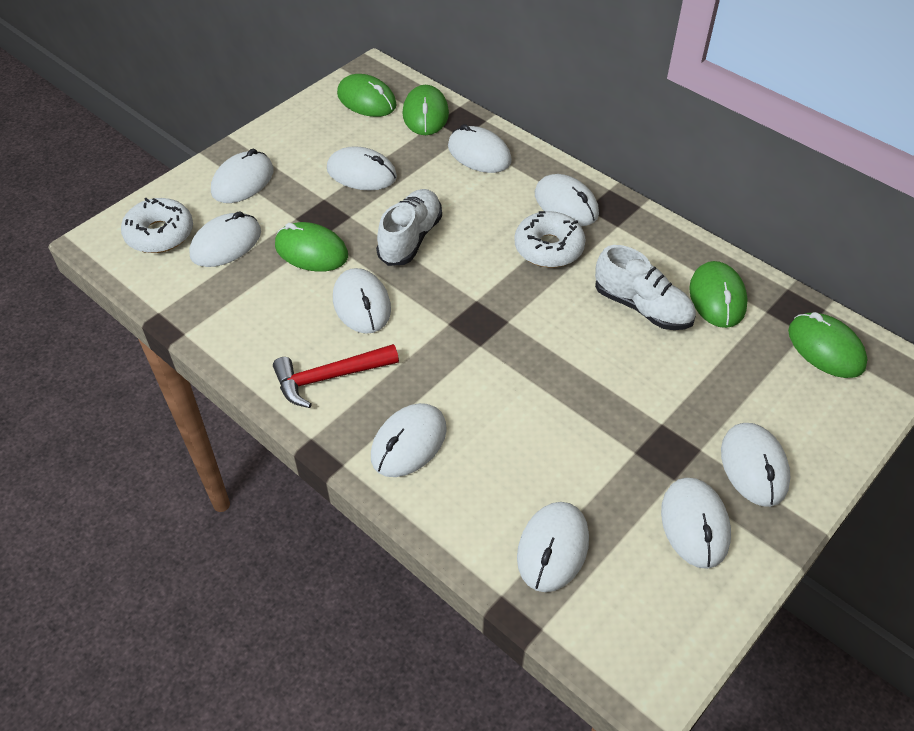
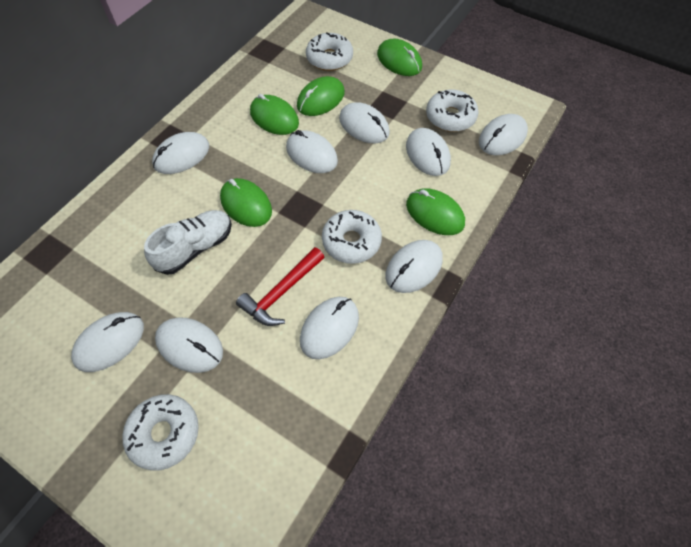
white donut: 2 -> 4
white mouse: 10 -> 9
white shoe: 2 -> 1

